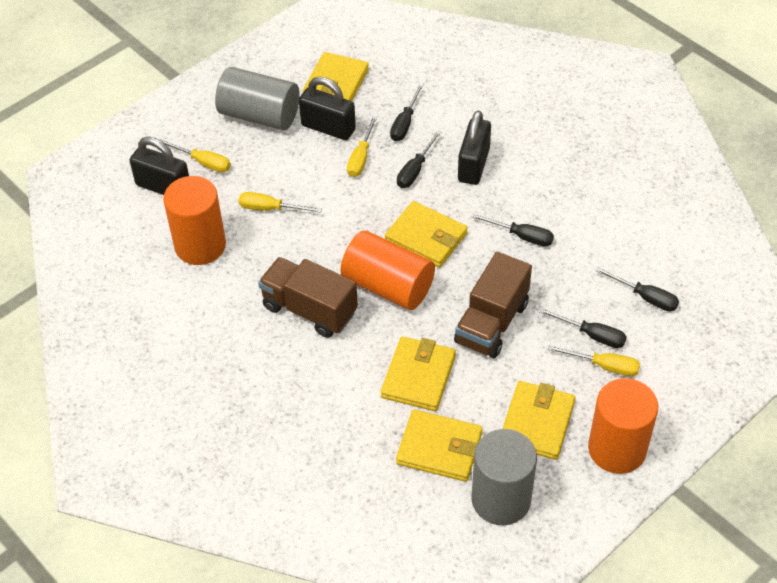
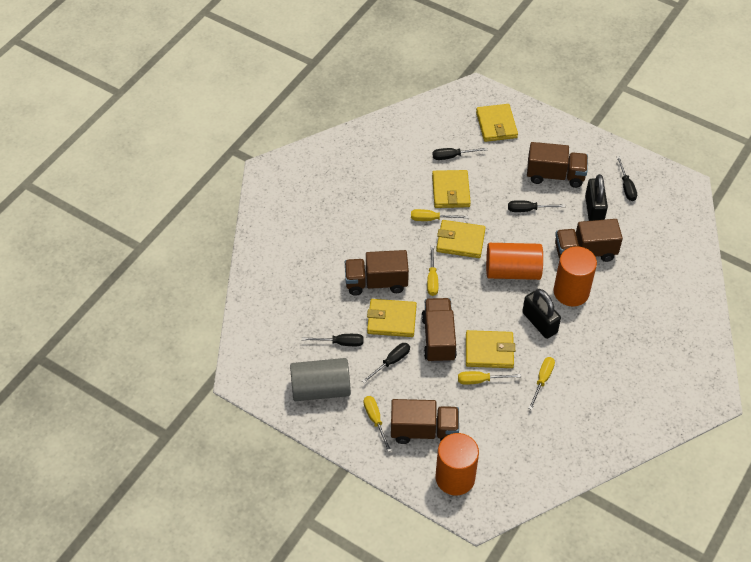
black padlock: 3 -> 2
brown truck: 2 -> 5
grey cylinder: 2 -> 1
yellow screwdriver: 4 -> 5

